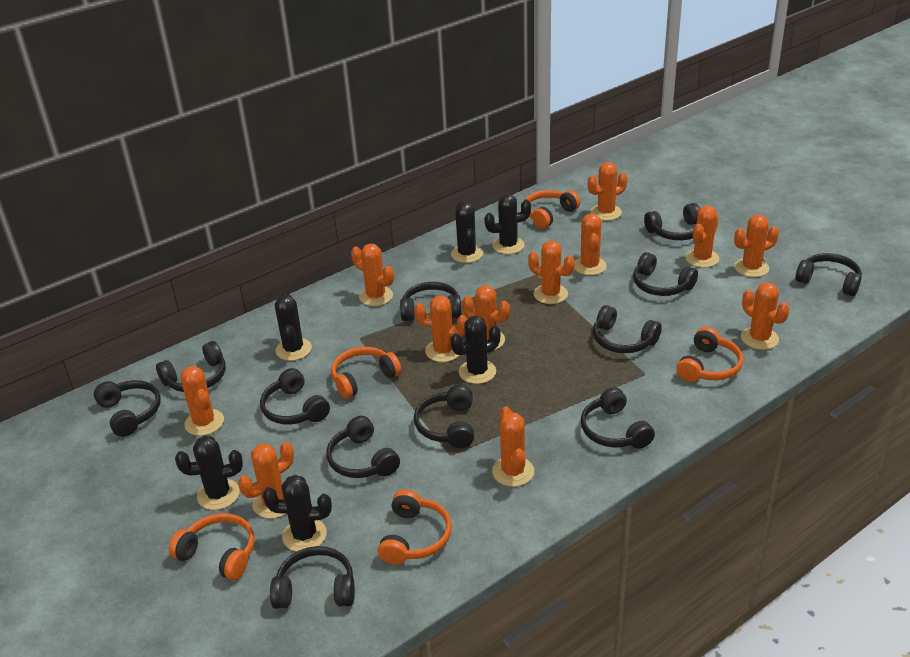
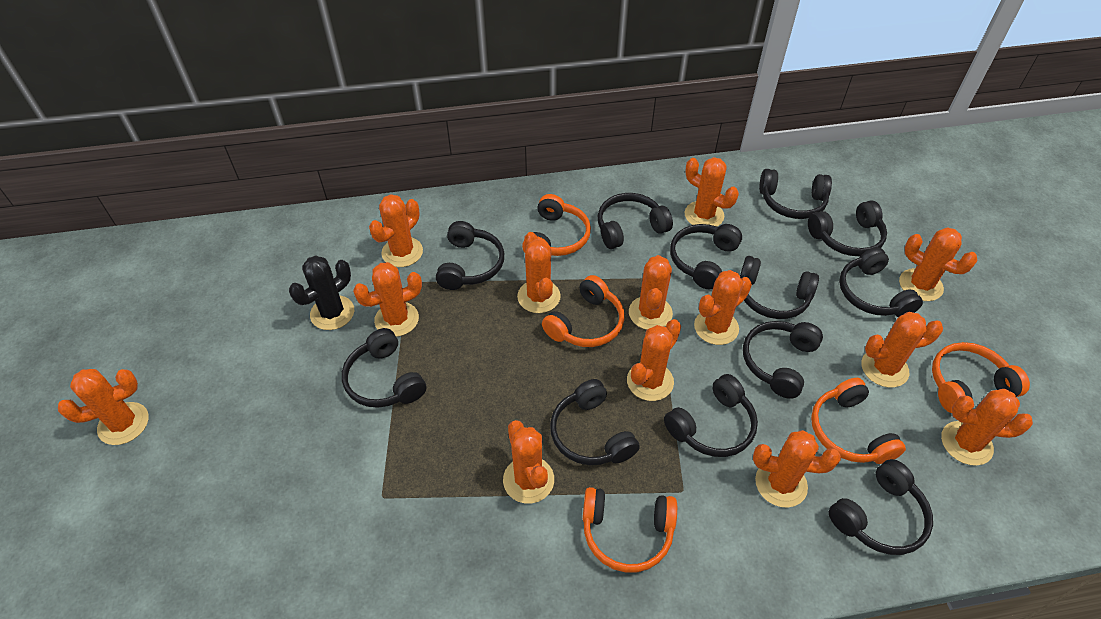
black cactus: 6 -> 1
orange cactus: 12 -> 13

